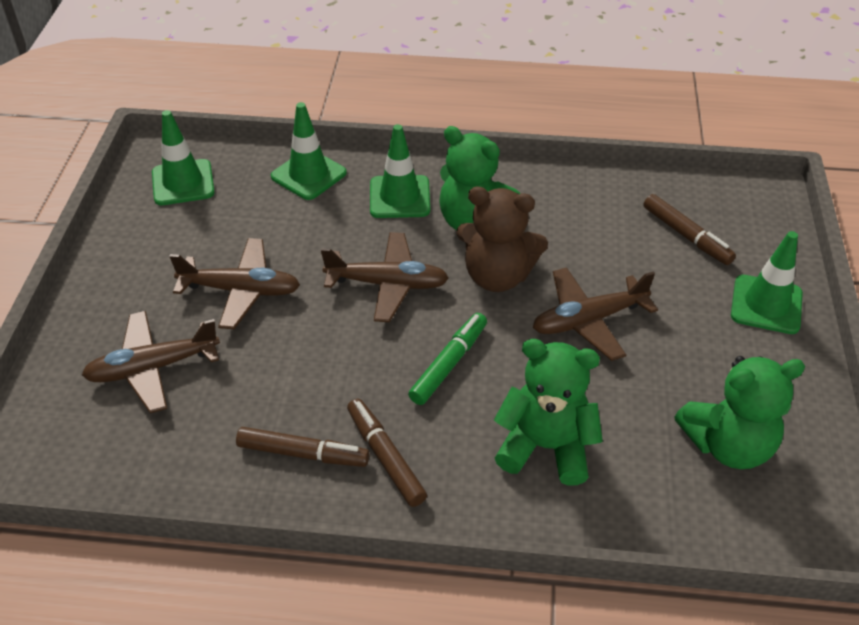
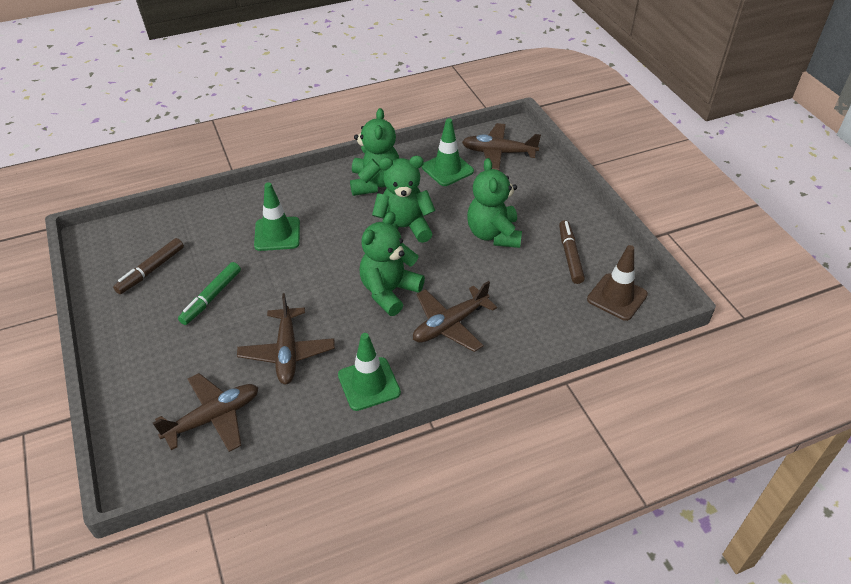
brown marker: 3 -> 2
brown teddy bear: 1 -> 0
brown traffic cone: 0 -> 1
green teddy bear: 3 -> 4
green traffic cone: 4 -> 3

